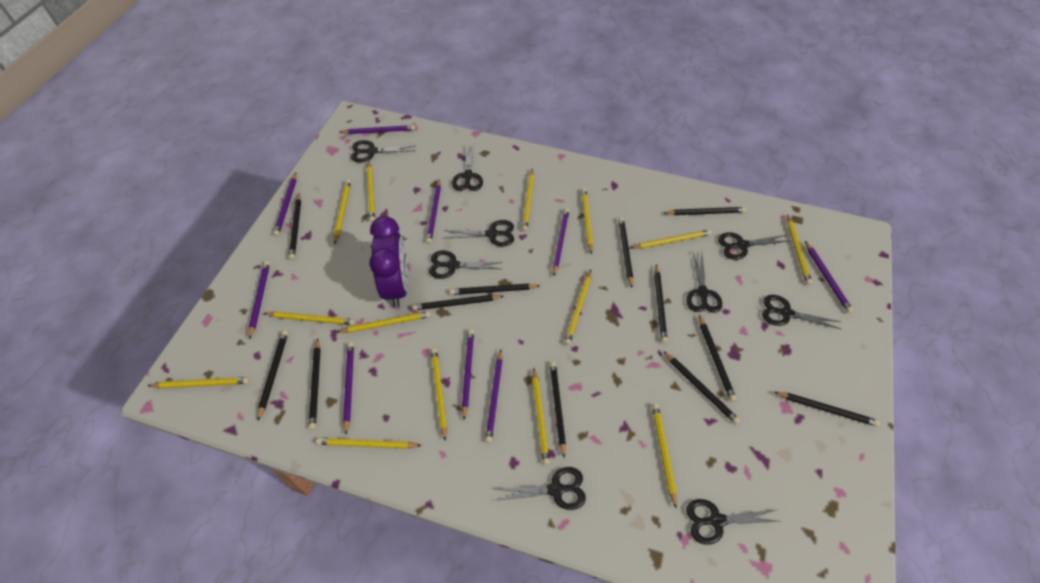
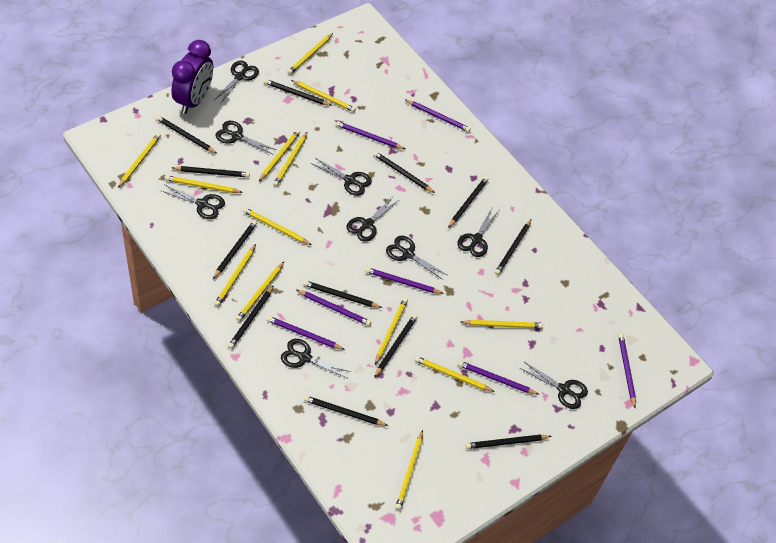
purple pencil: 9 -> 7
yellow pencil: 14 -> 13

